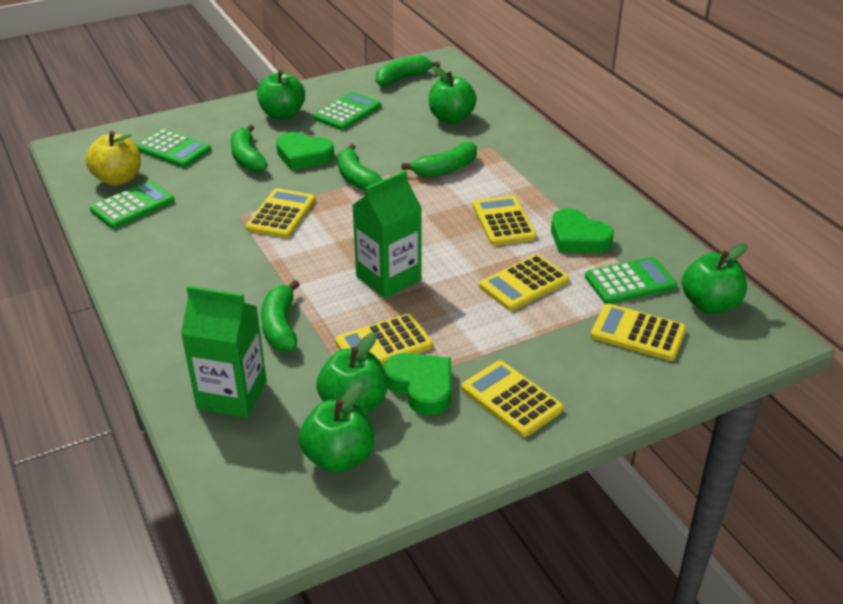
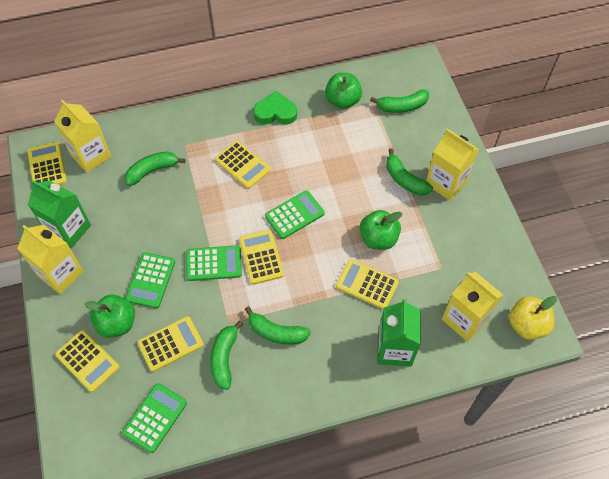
green apple: 5 -> 3
green heart: 3 -> 1
yellow carton: 0 -> 4

